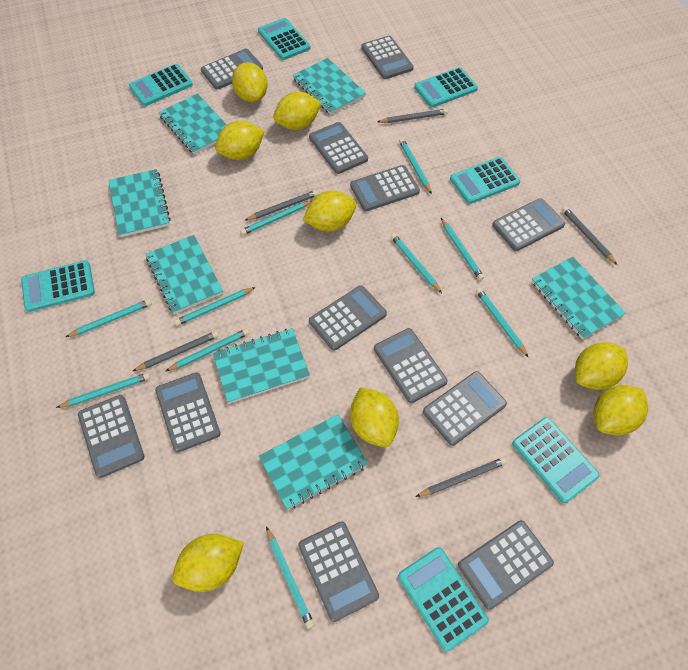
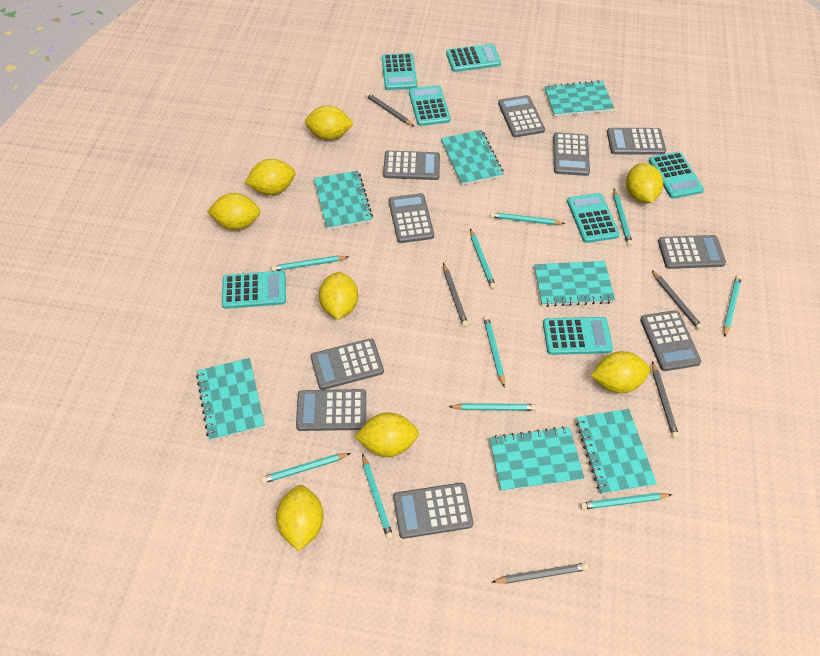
grey calculator: 12 -> 10

